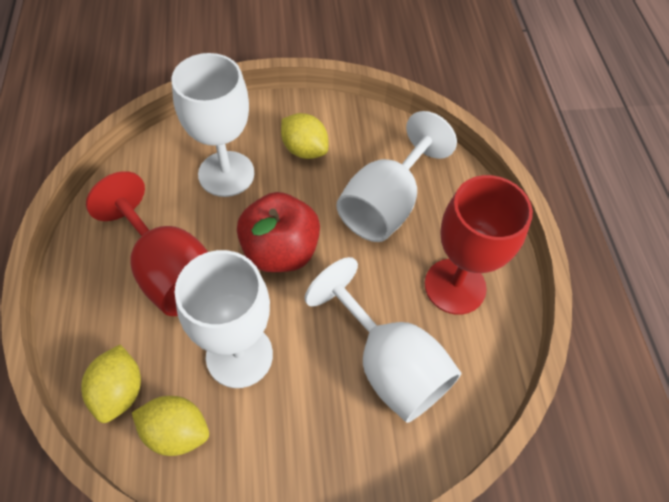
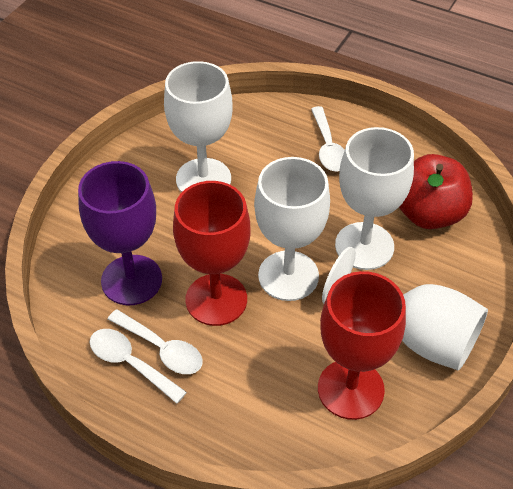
purple goblet: 0 -> 1
white spoon: 0 -> 3
yellow lemon: 3 -> 0

